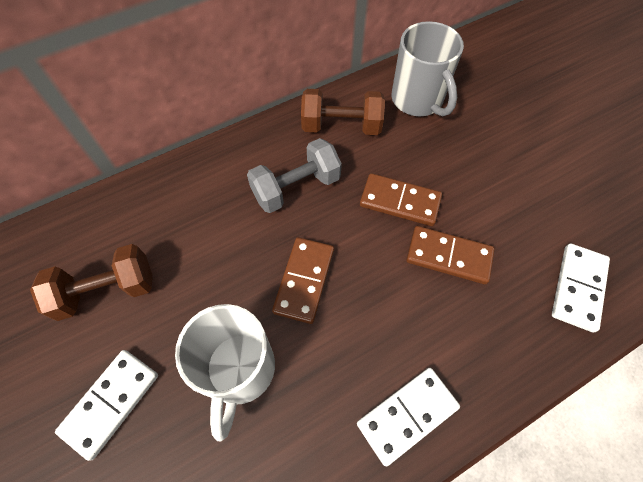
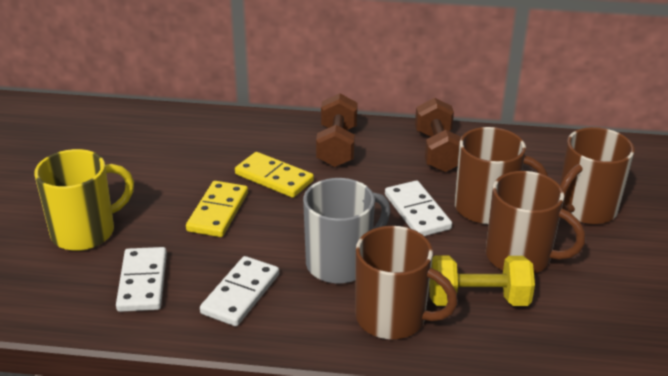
brown domino: 3 -> 0
brown mug: 0 -> 4
grey dumbbell: 1 -> 0
white mug: 1 -> 0
yellow domino: 0 -> 2
yellow dumbbell: 0 -> 1
yellow mug: 0 -> 1

